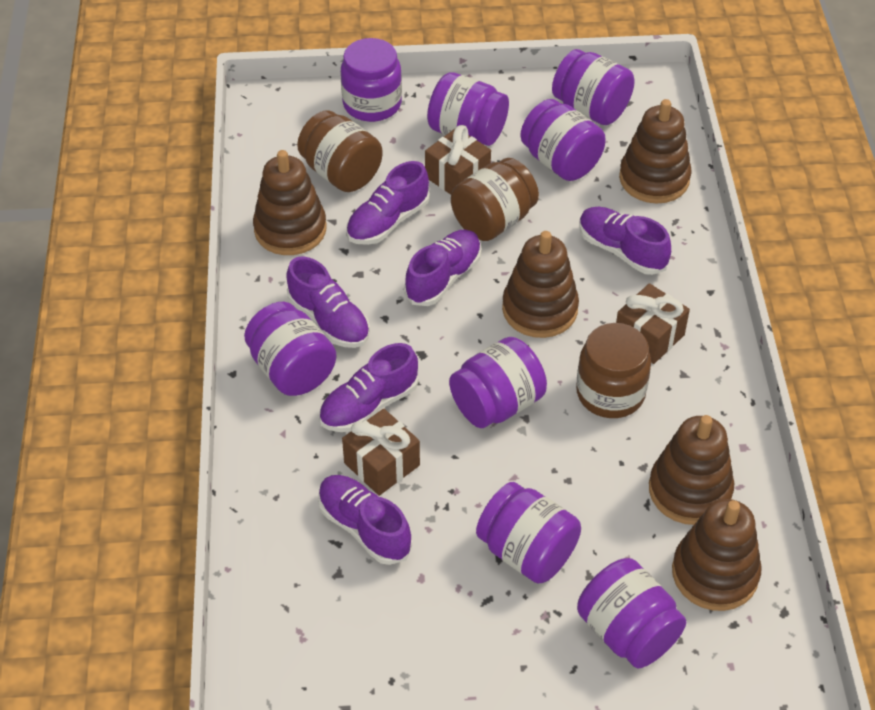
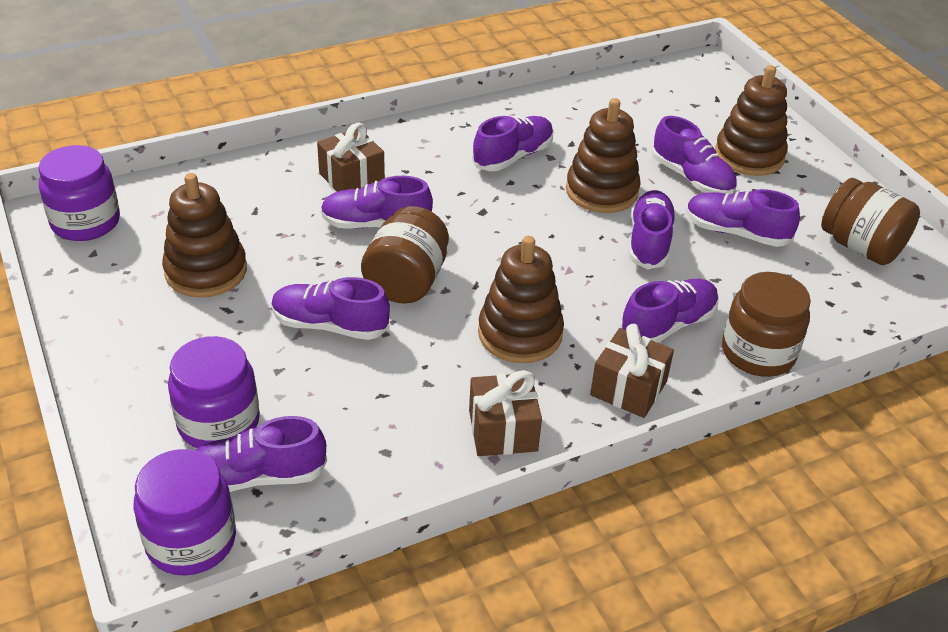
brown stacking toy: 5 -> 4
purple jar: 8 -> 3
purple shoe: 6 -> 8

